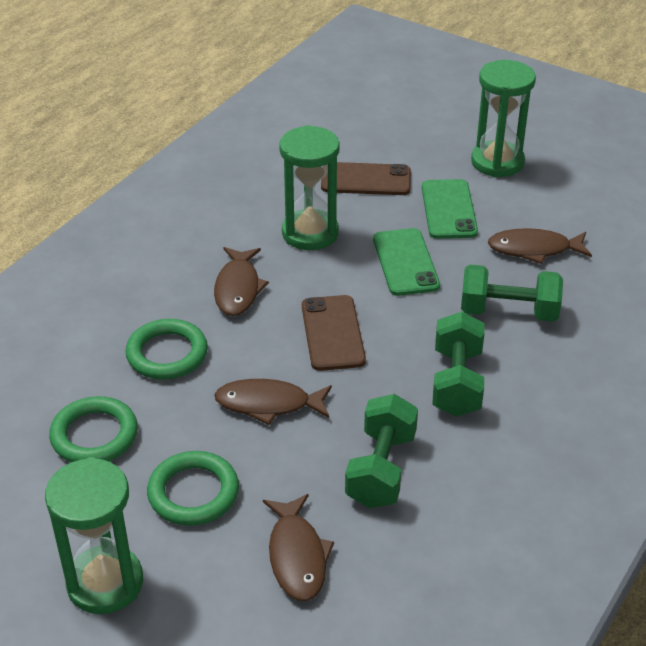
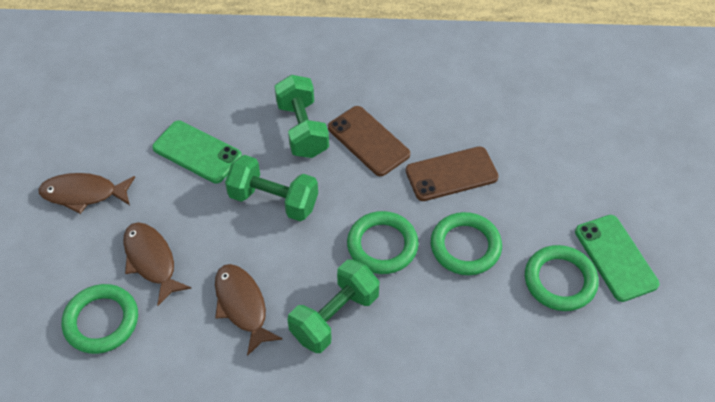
brown fish: 4 -> 3
green hourglass: 3 -> 0
green ring: 3 -> 4

